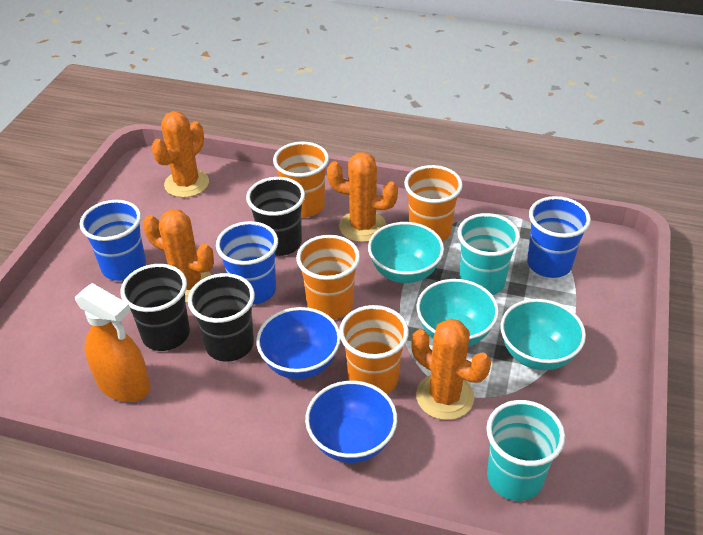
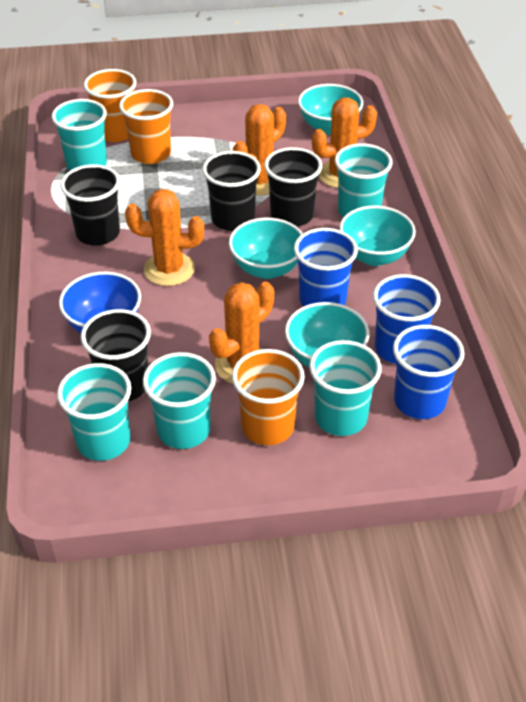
black cup: 3 -> 4
blue bowl: 2 -> 1
orange cup: 4 -> 3
orange spray bottle: 1 -> 0
turquoise bowl: 3 -> 4
turquoise cup: 2 -> 5

